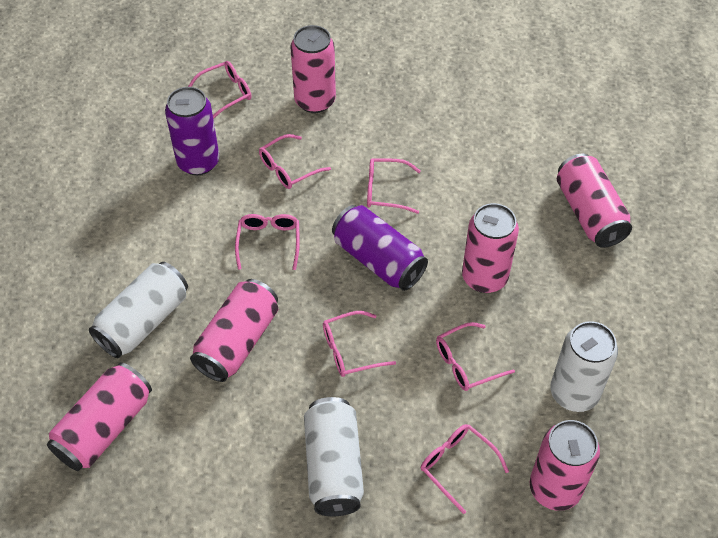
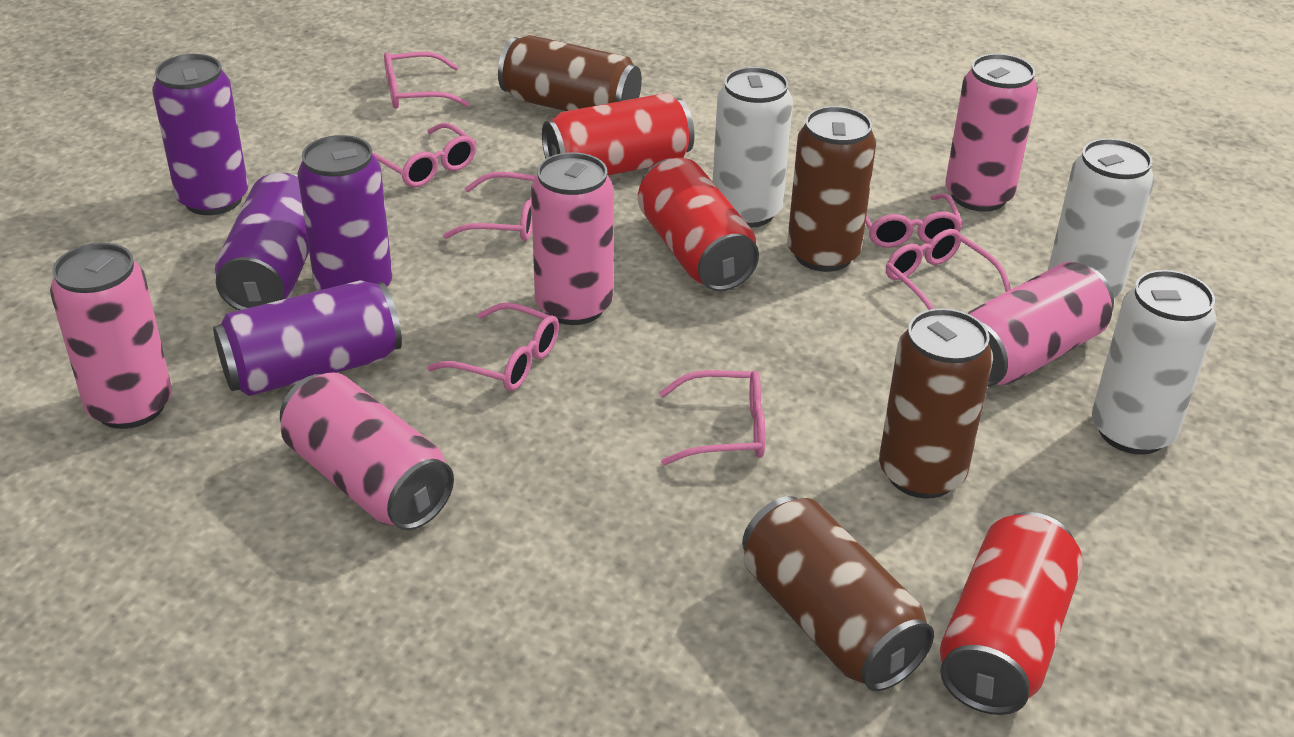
brown can: 0 -> 4
pink can: 6 -> 5
purple can: 2 -> 4
red can: 0 -> 3

